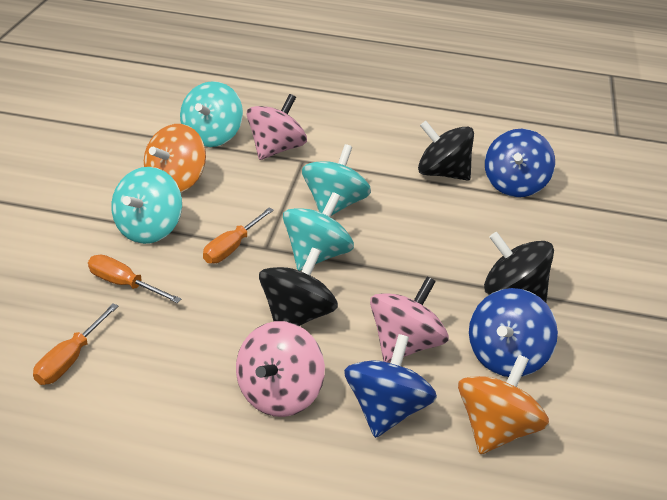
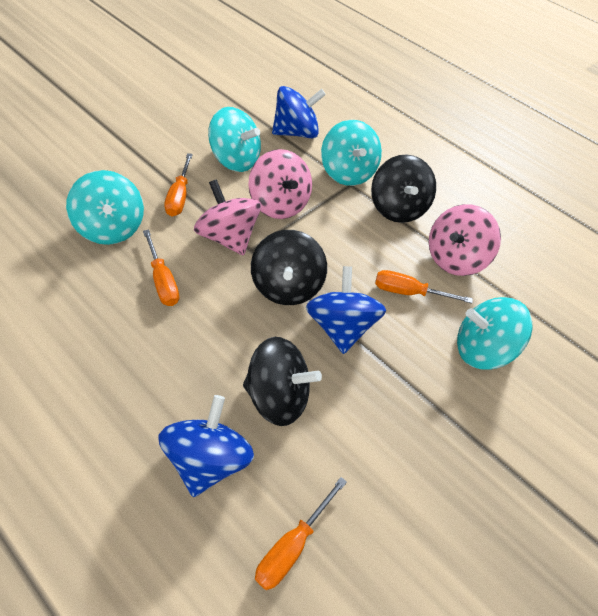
orange screwdriver: 3 -> 4
orange spinning top: 2 -> 0

